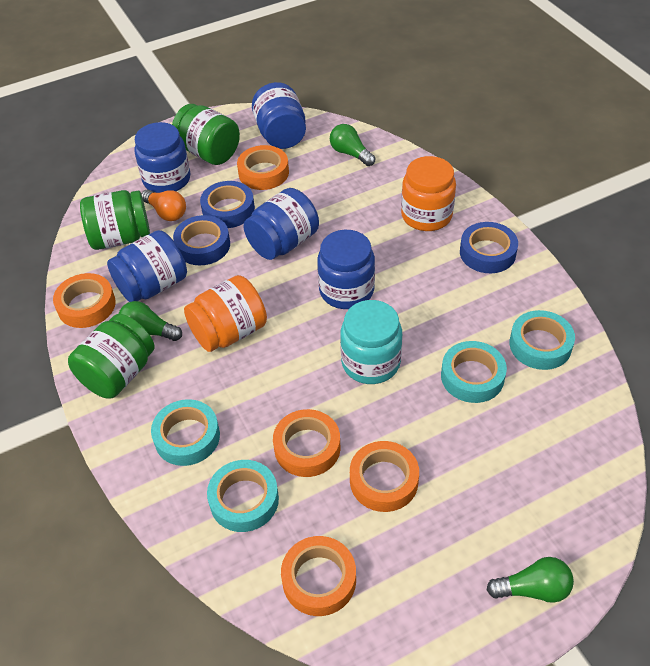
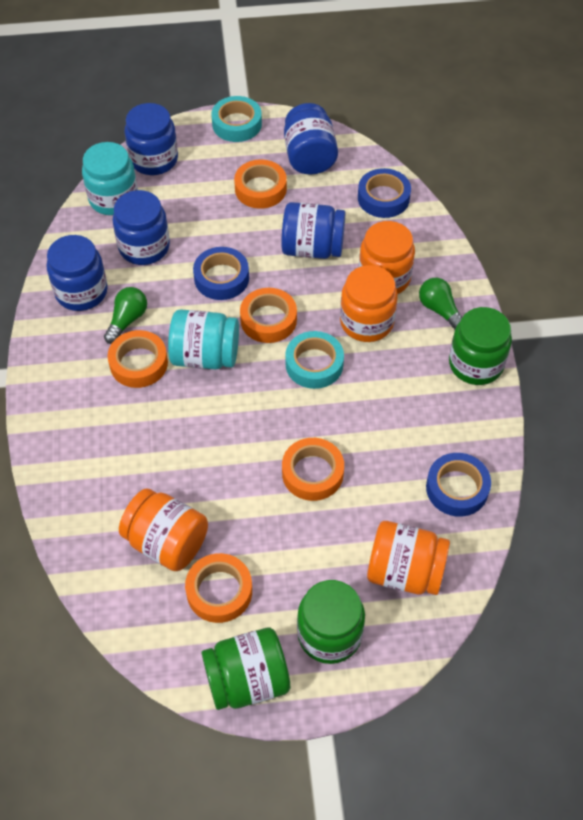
green light bulb: 3 -> 2
orange jar: 2 -> 4
orange light bulb: 1 -> 0
turquoise jar: 1 -> 2
turquoise tape: 4 -> 2

